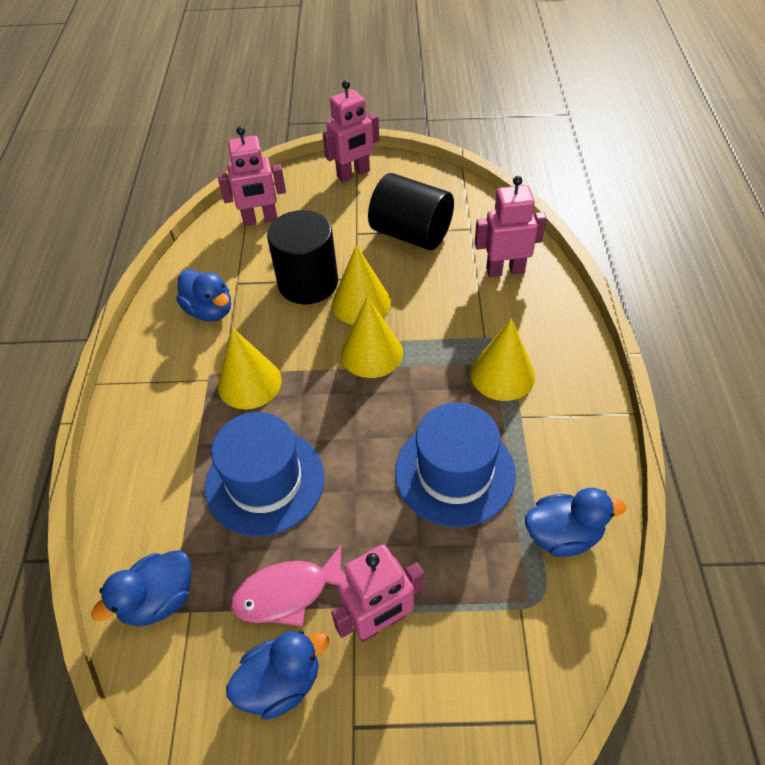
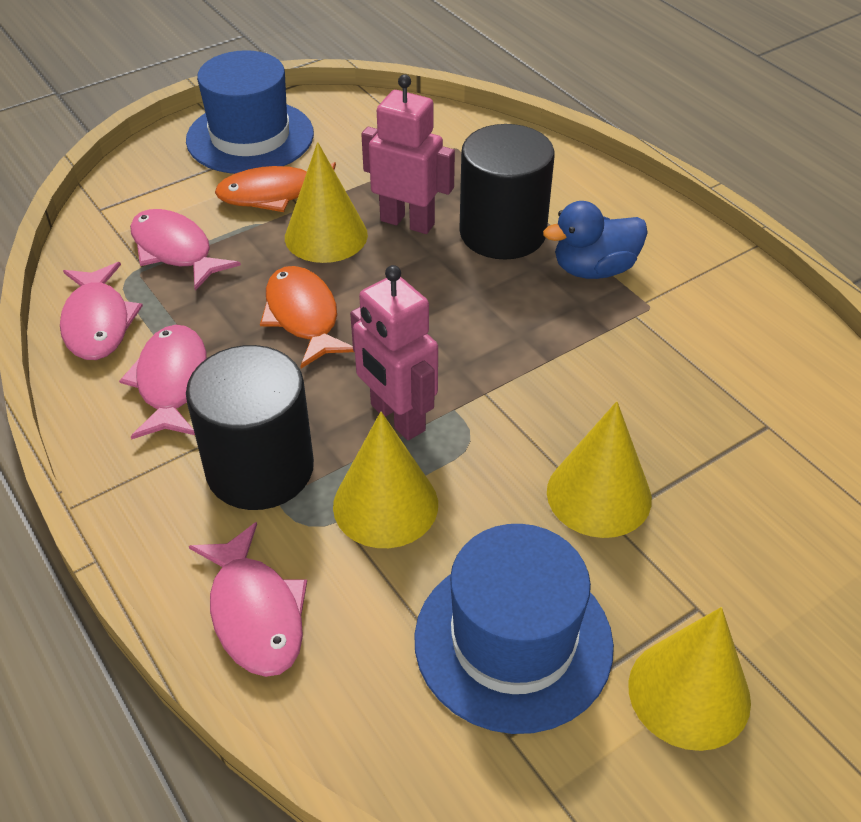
blue duck: 4 -> 1
orange fish: 0 -> 2
pink fish: 1 -> 4
pink robot: 4 -> 2

